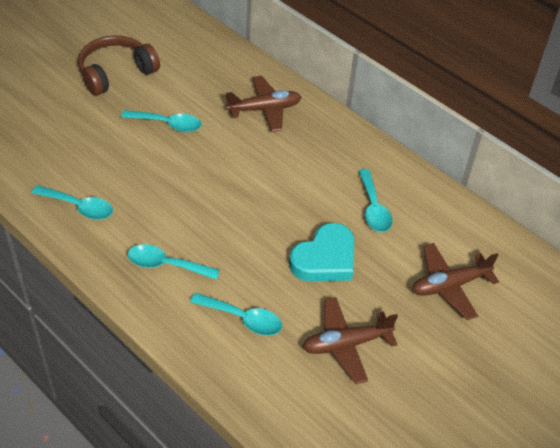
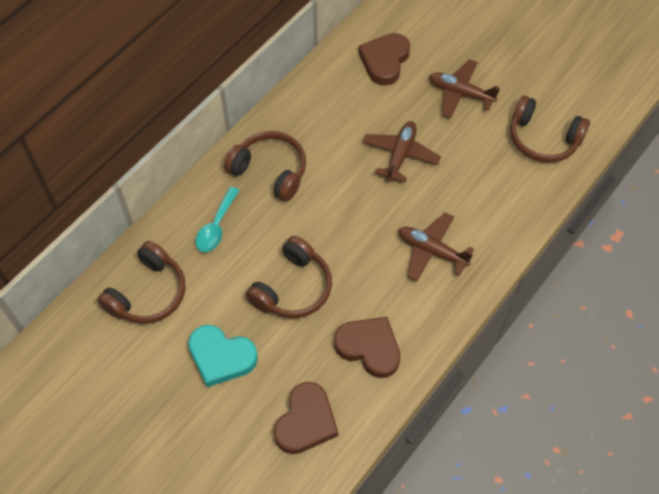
brown headphones: 1 -> 4
brown heart: 0 -> 3
turquoise spoon: 5 -> 1

